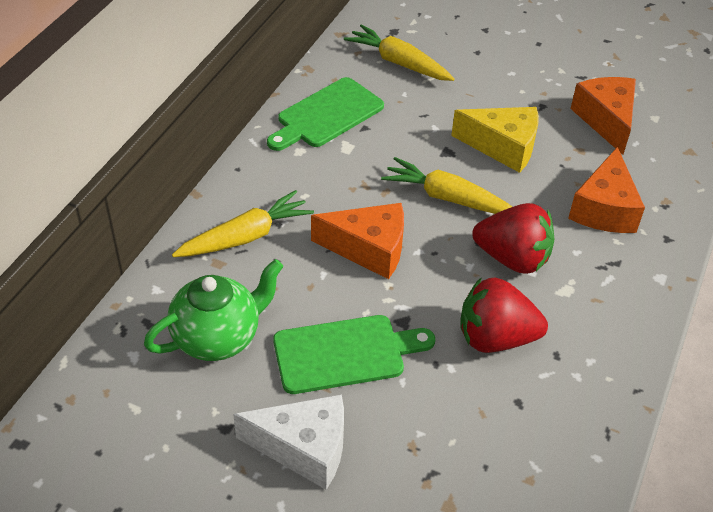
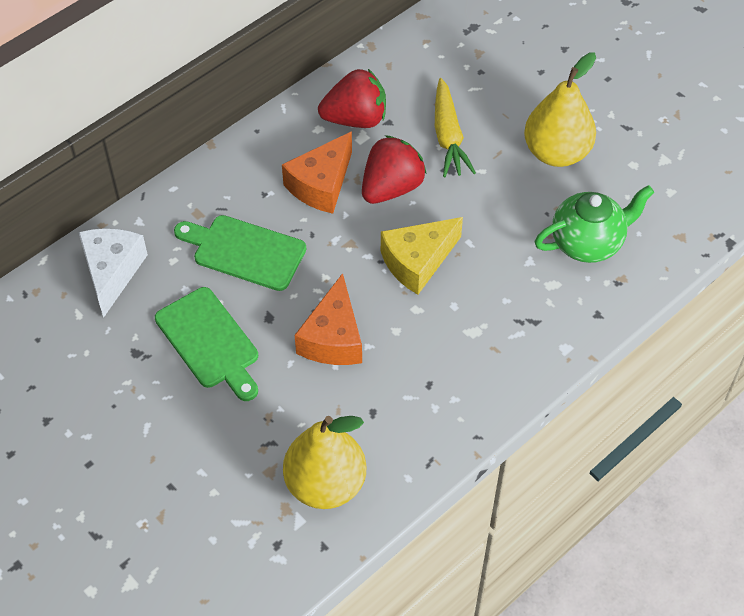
orange cheese: 3 -> 2
yellow carrot: 3 -> 1
yellow pear: 0 -> 2

